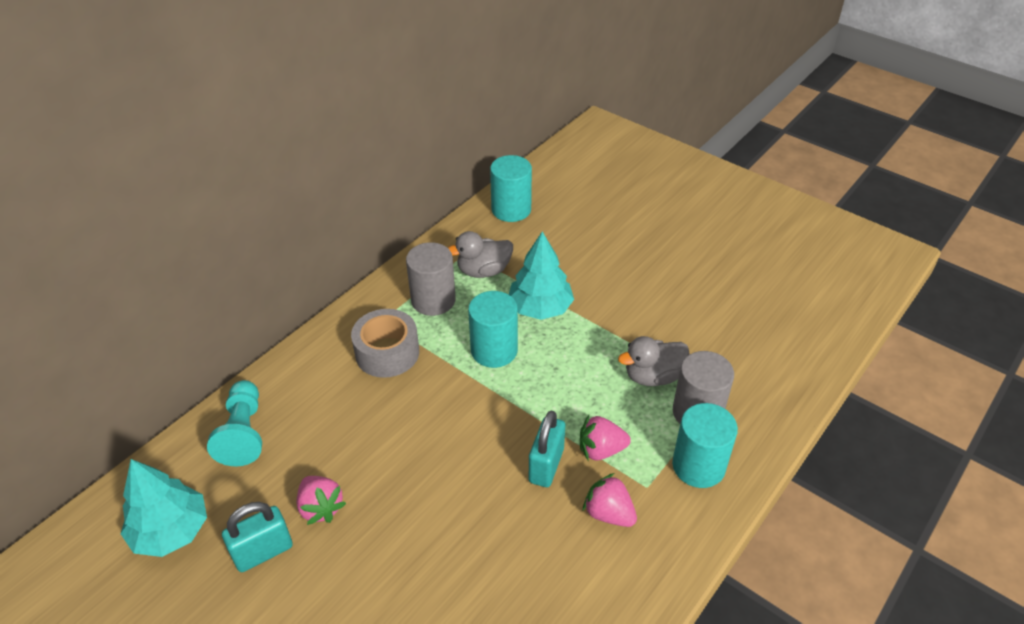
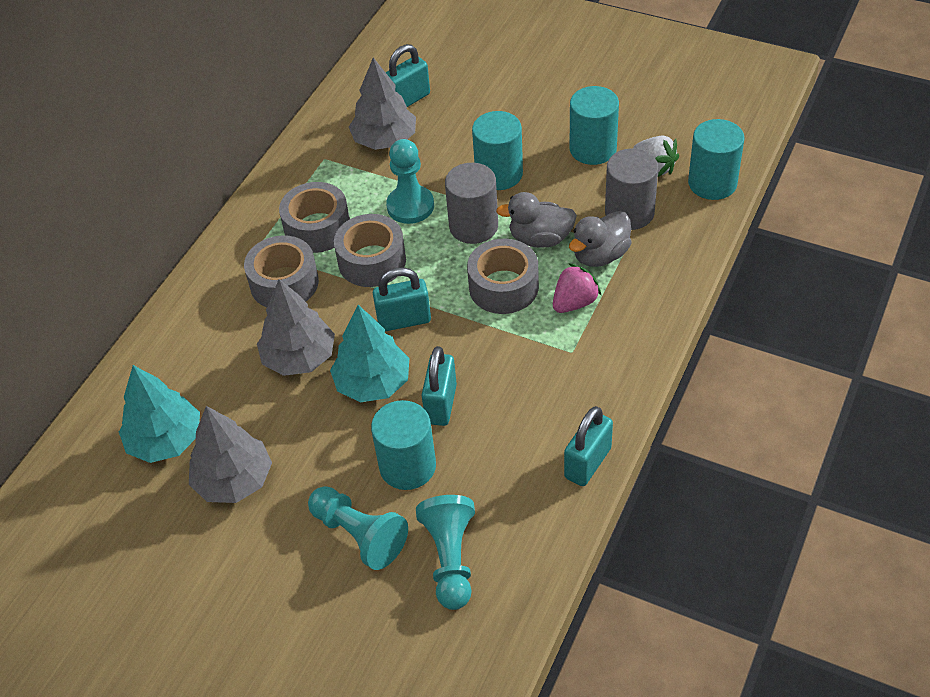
grey tape: 1 -> 4
grey tree: 0 -> 3
pink strawberry: 3 -> 1
turquoise cylinder: 3 -> 4
turquoise padlock: 2 -> 4
turquoise pawn: 1 -> 3
white strawberry: 0 -> 1

